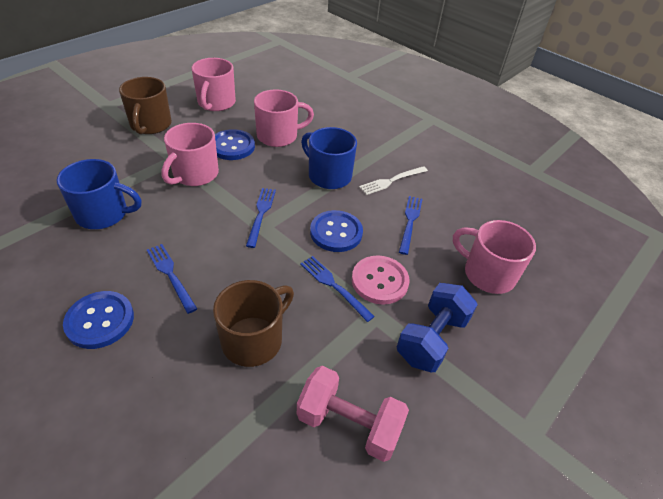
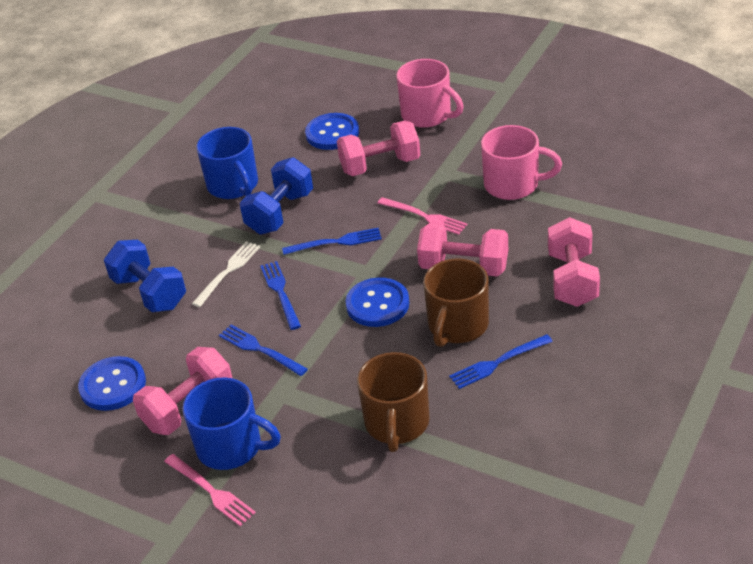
blue dumbbell: 1 -> 2
pink button: 1 -> 0
pink dumbbell: 1 -> 4
pink fork: 0 -> 2
pink mug: 4 -> 2

